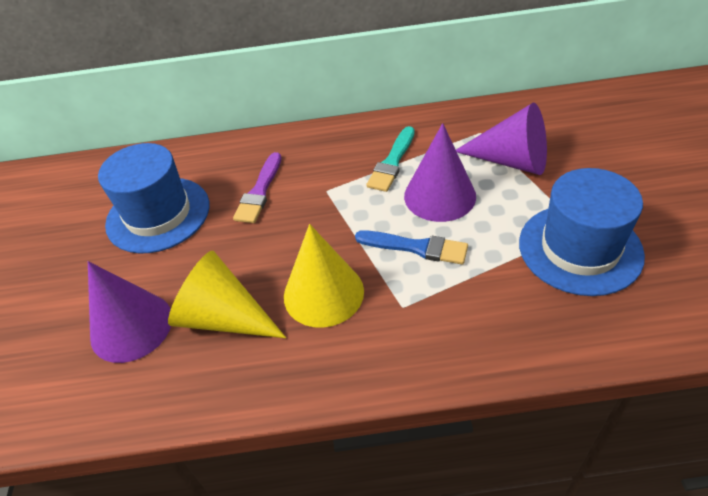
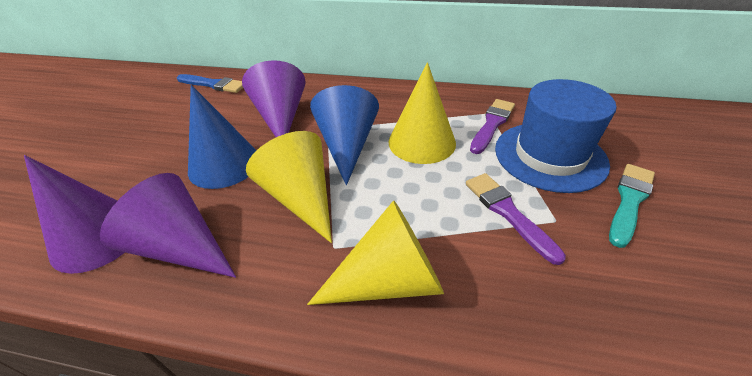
blue cone: 0 -> 2
blue hat: 2 -> 1
purple brush: 1 -> 2
yellow cone: 2 -> 3

